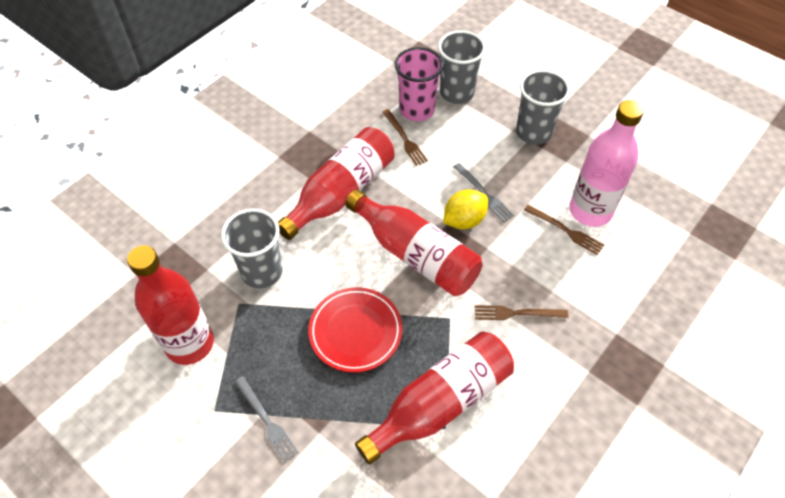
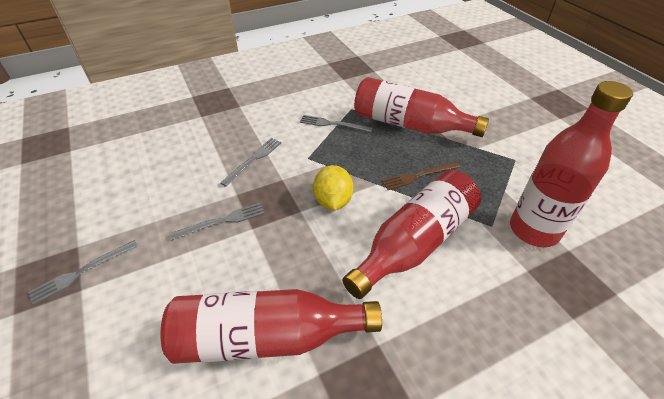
brown fork: 3 -> 1
grey cup: 3 -> 0
grey fork: 2 -> 4
pink bottle: 1 -> 0
pink cup: 1 -> 0
red plate: 1 -> 0

